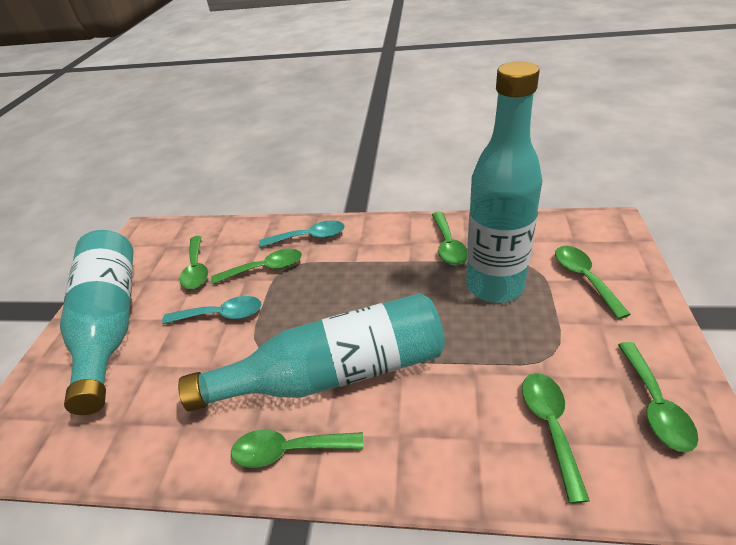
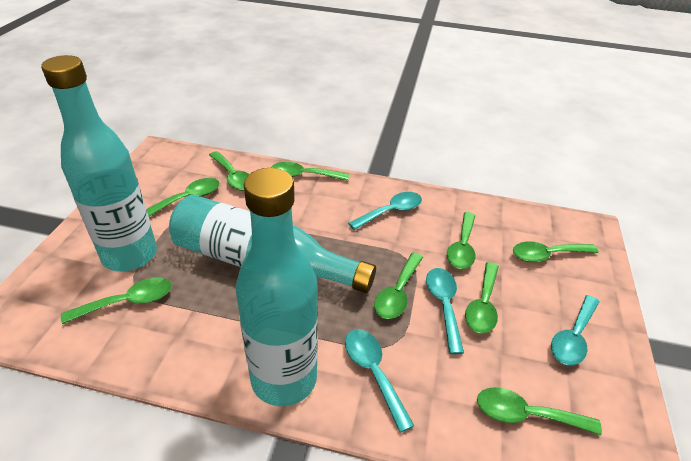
green spoon: 7 -> 9
turquoise spoon: 2 -> 4

